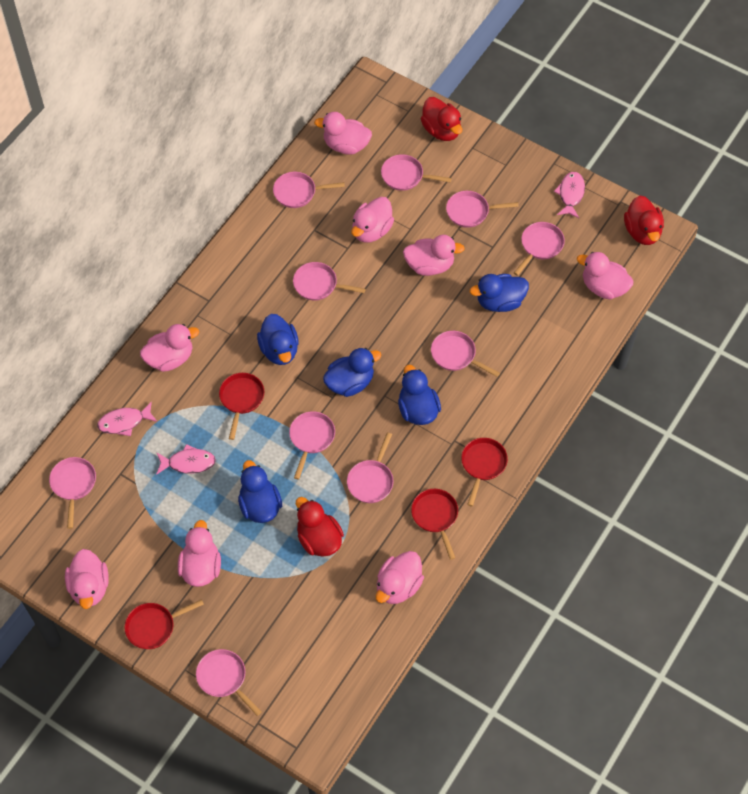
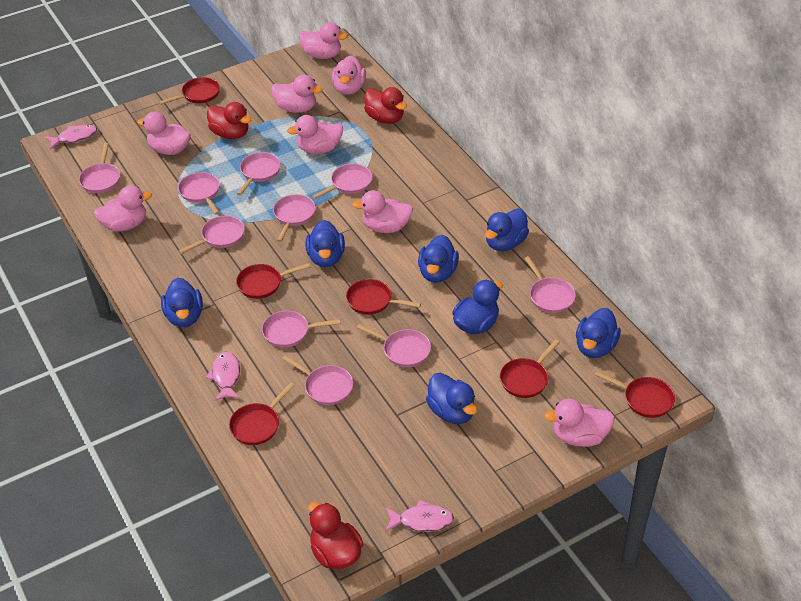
blue duck: 5 -> 7
red pan: 4 -> 6

